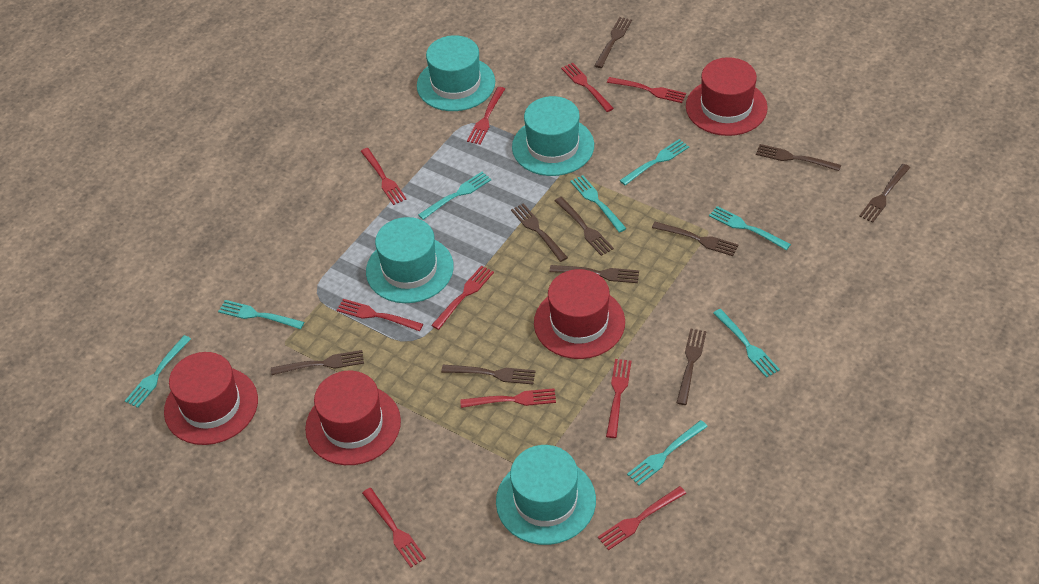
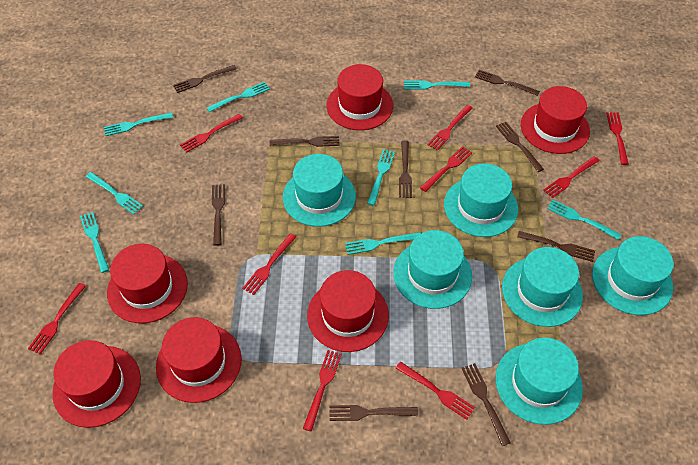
brown fork: 10 -> 9
red fork: 10 -> 9
red hat: 4 -> 6
turquoise hat: 4 -> 6

